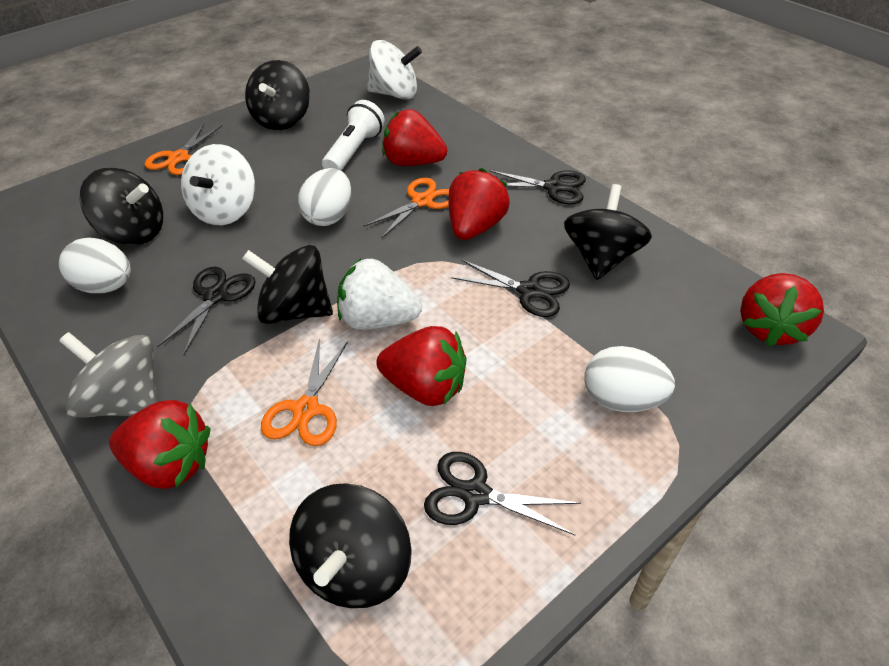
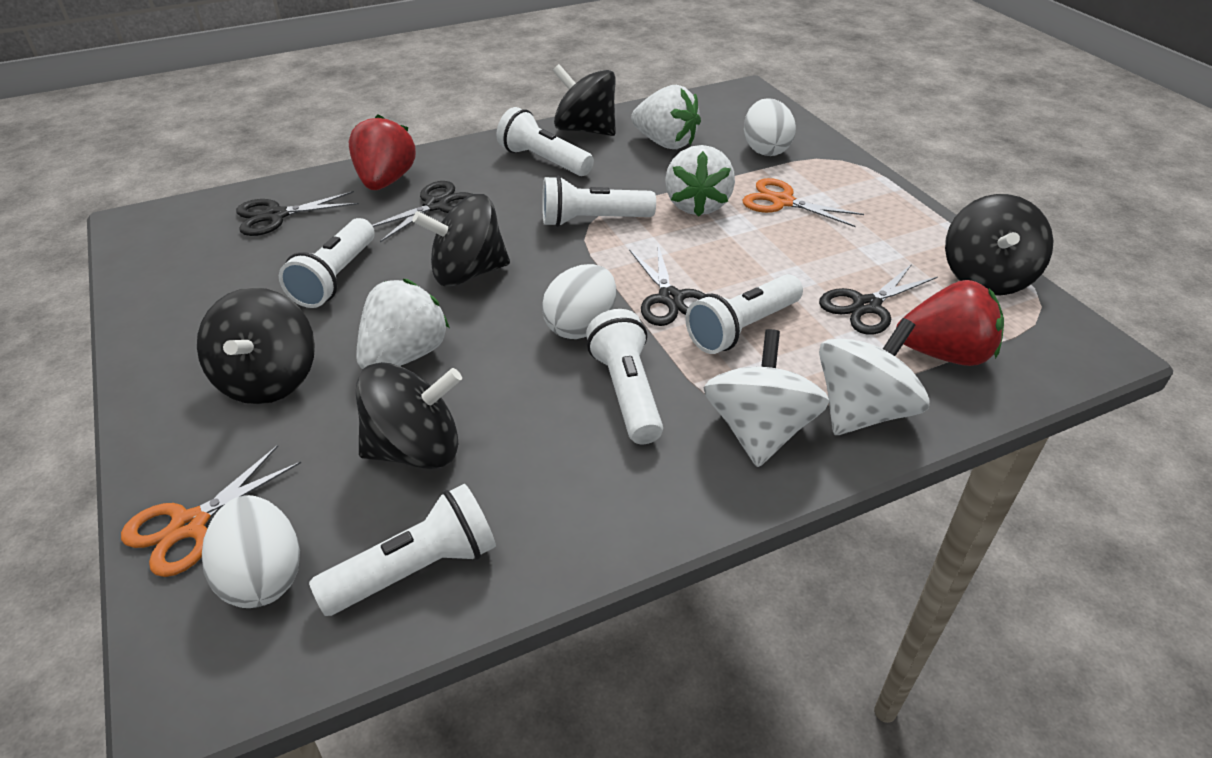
grey spinning top: 1 -> 0
orange scissors: 3 -> 2
red strawberry: 5 -> 2
white flashlight: 1 -> 6
white strawberry: 1 -> 3

